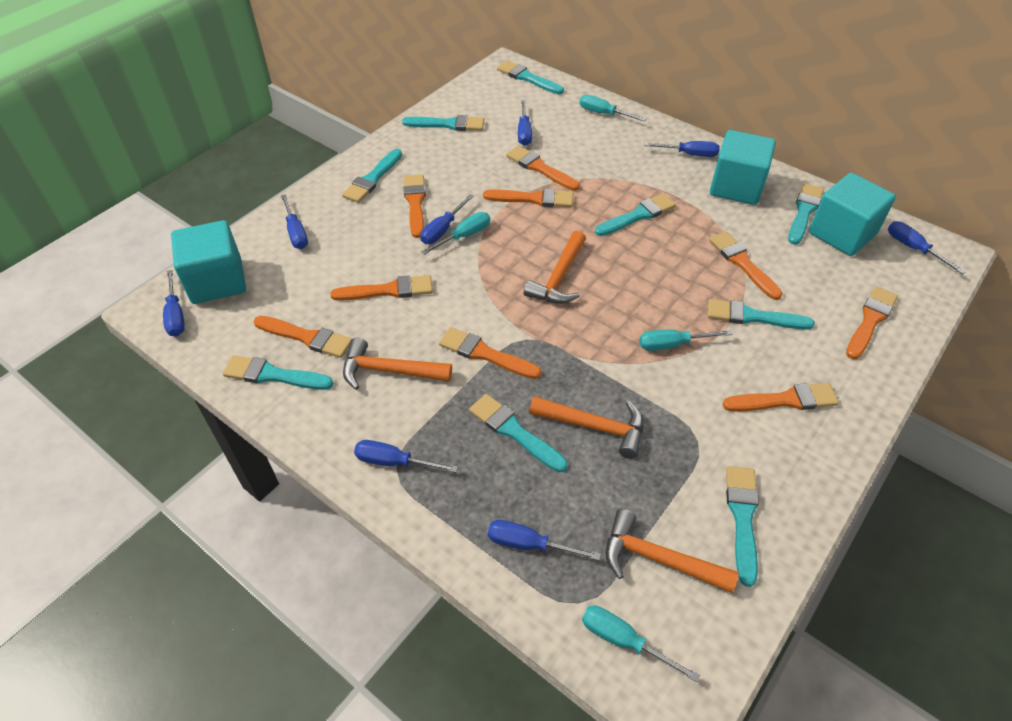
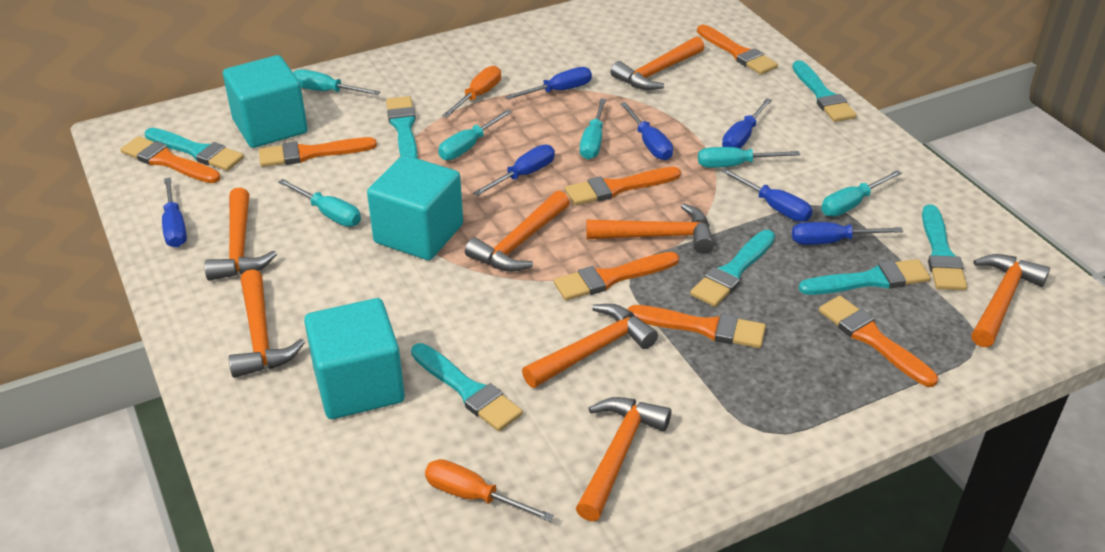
blue screwdriver: 8 -> 7
orange brush: 9 -> 7
orange hammer: 4 -> 8
orange screwdriver: 0 -> 2
turquoise brush: 9 -> 7
turquoise screwdriver: 4 -> 6

